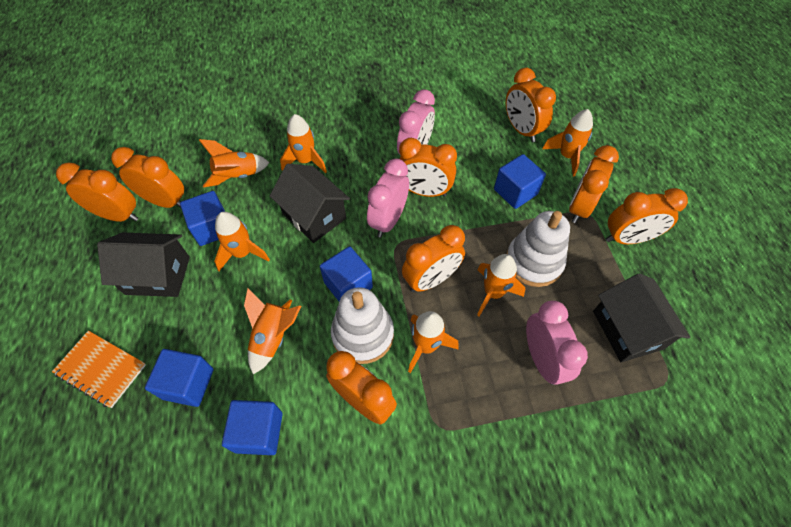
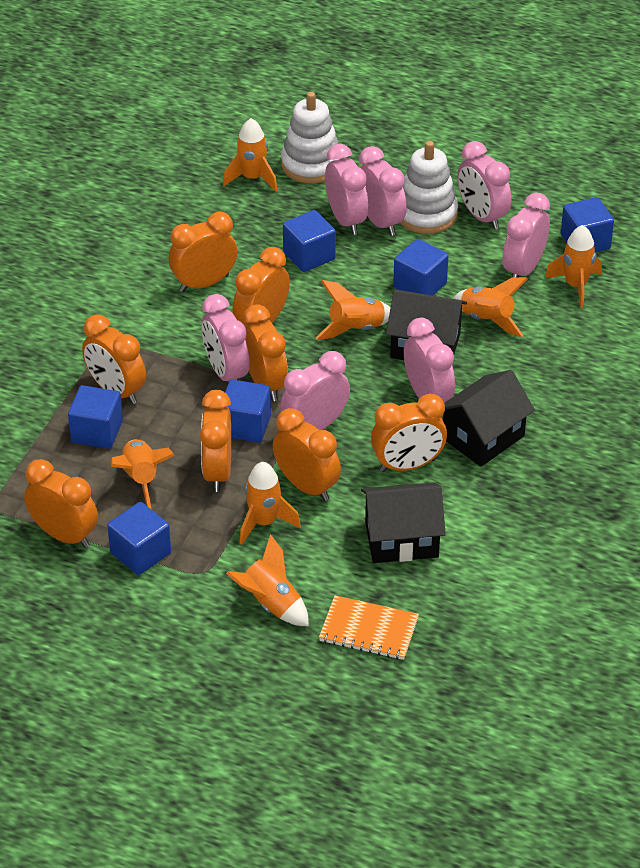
blue cube: 5 -> 6
pink clock: 3 -> 7

